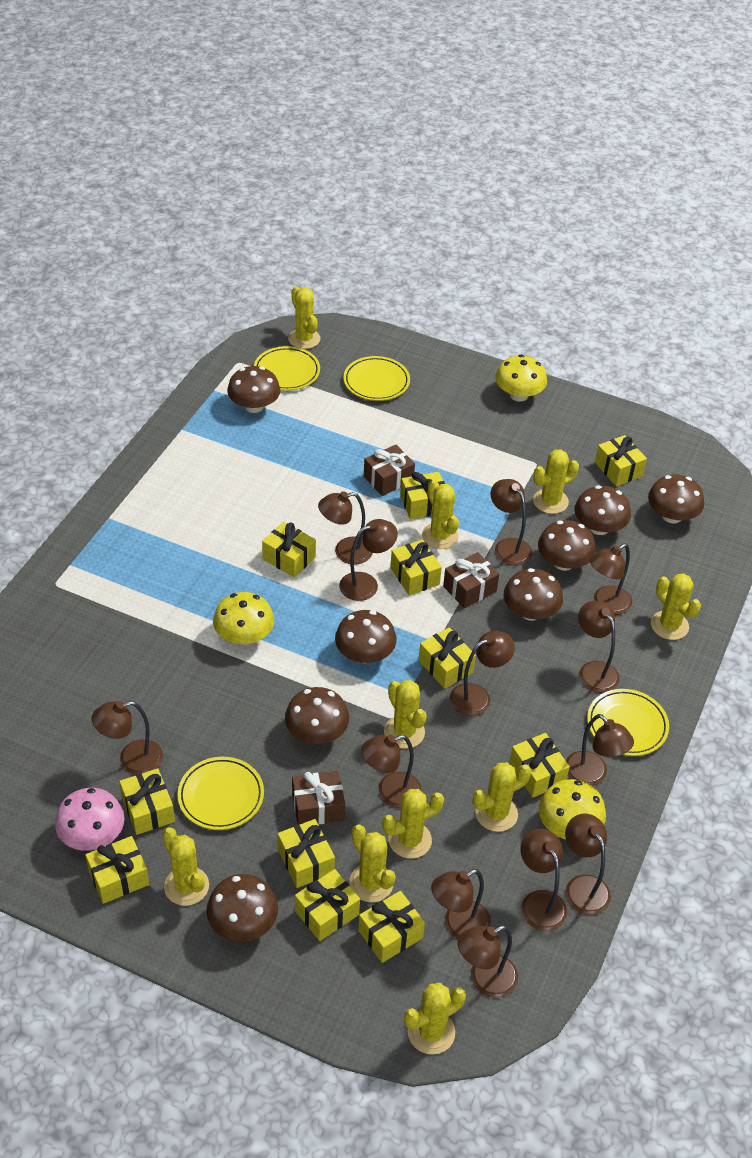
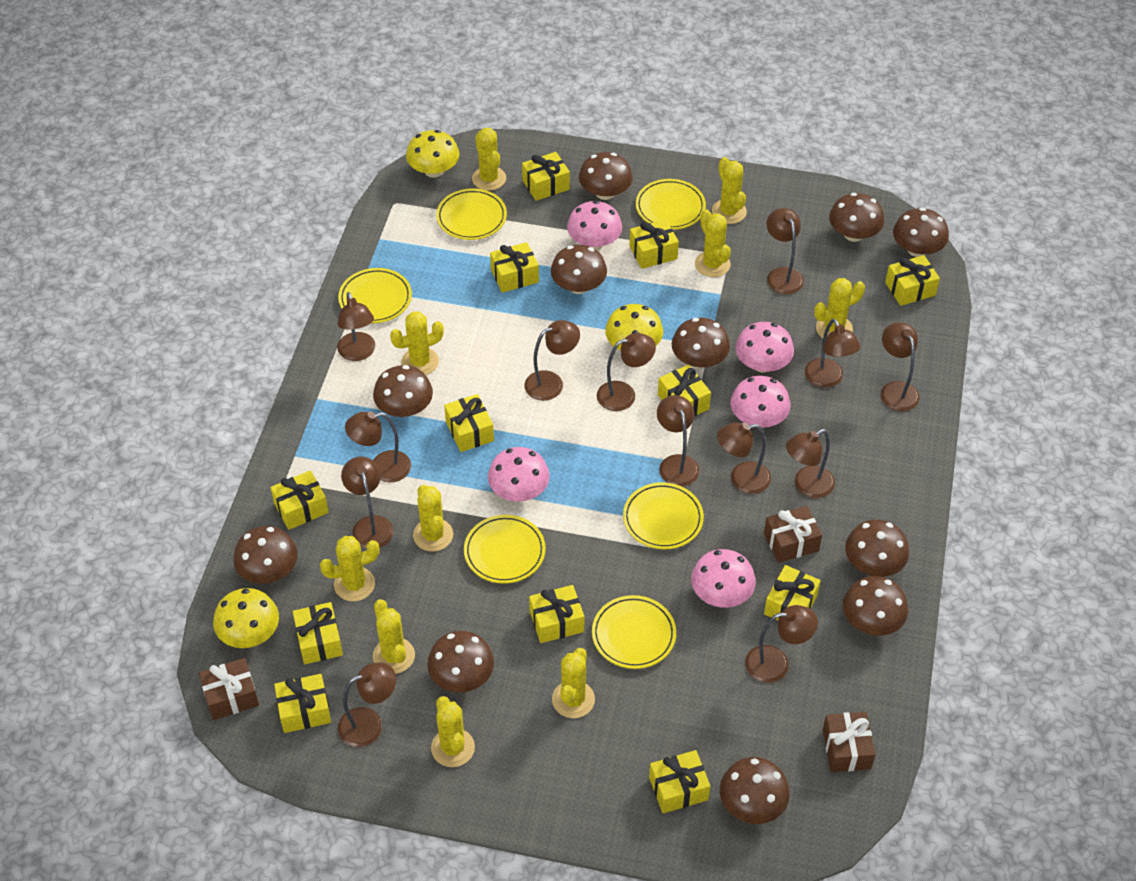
brown mushroom: 8 -> 11
pink mushroom: 1 -> 5
yellow gift: 11 -> 12
yellow plate: 4 -> 6

